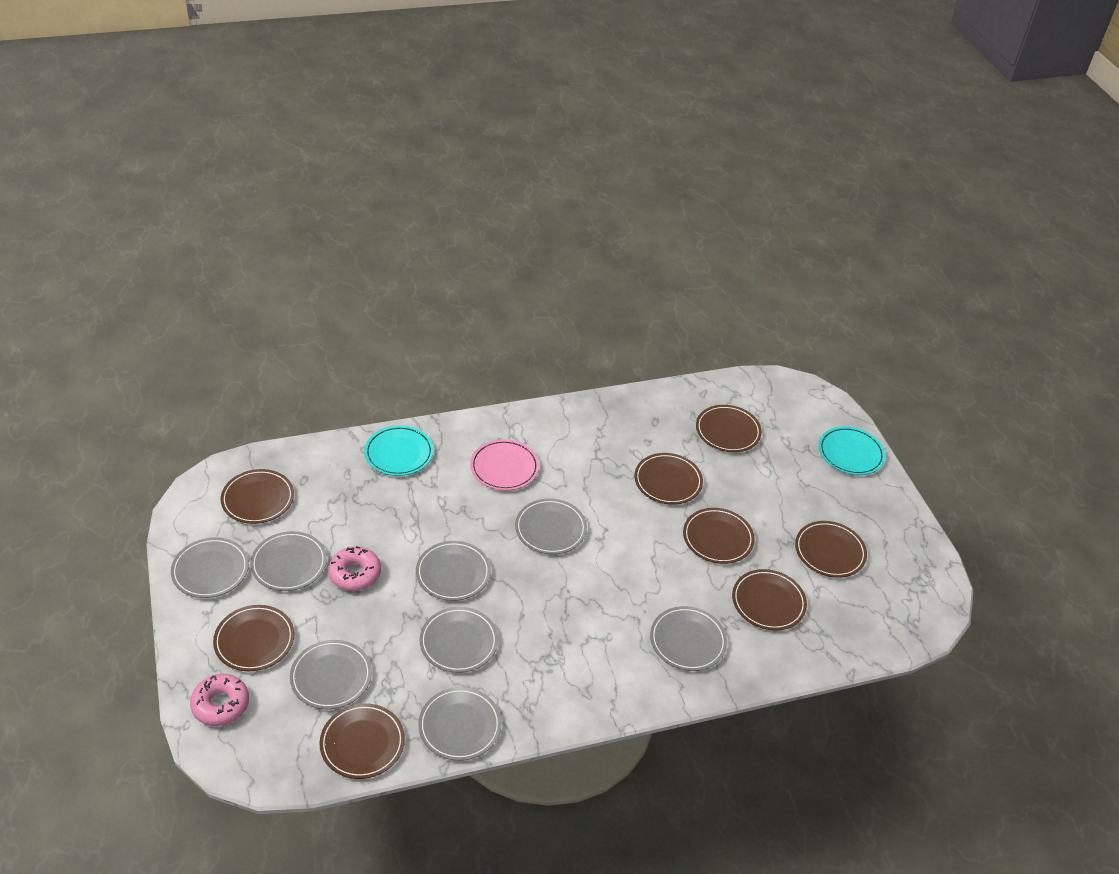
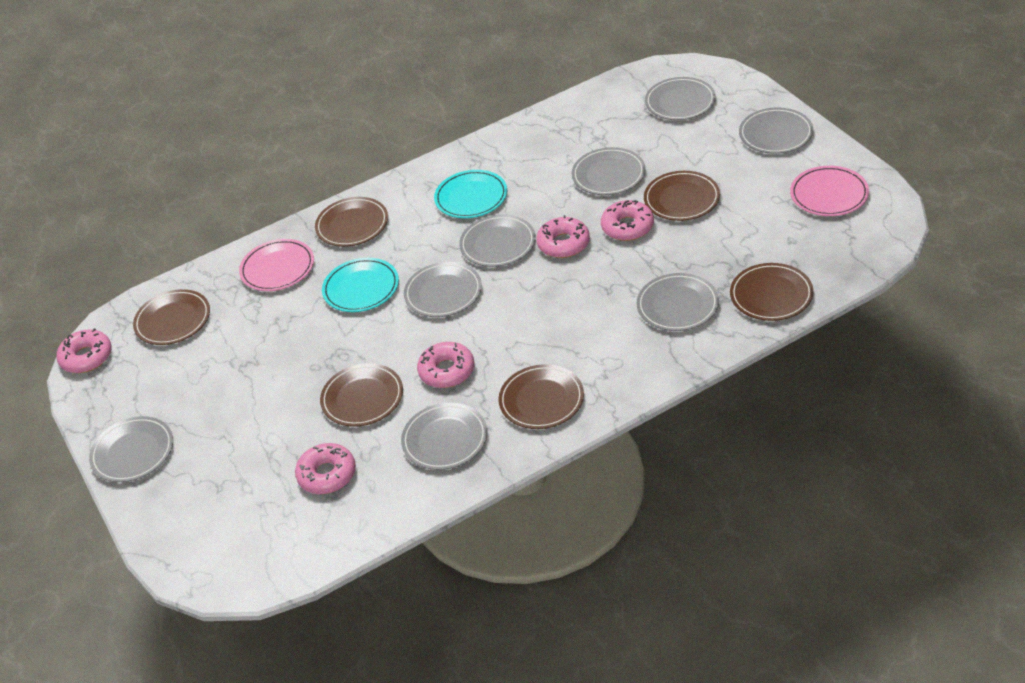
brown plate: 8 -> 6
pink donut: 2 -> 5
pink plate: 1 -> 2

